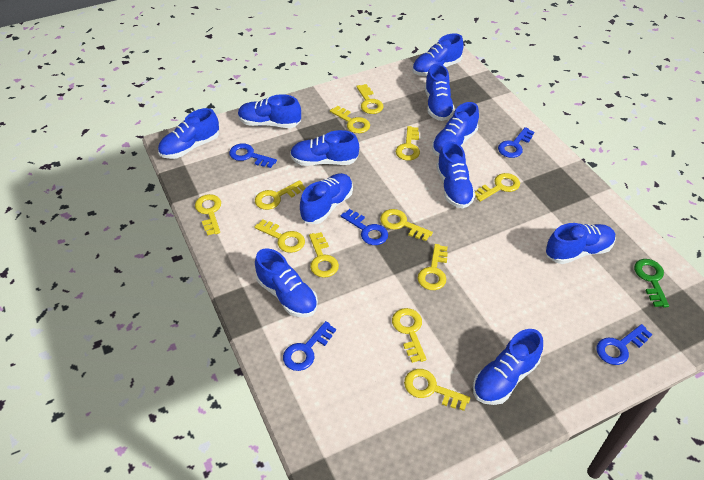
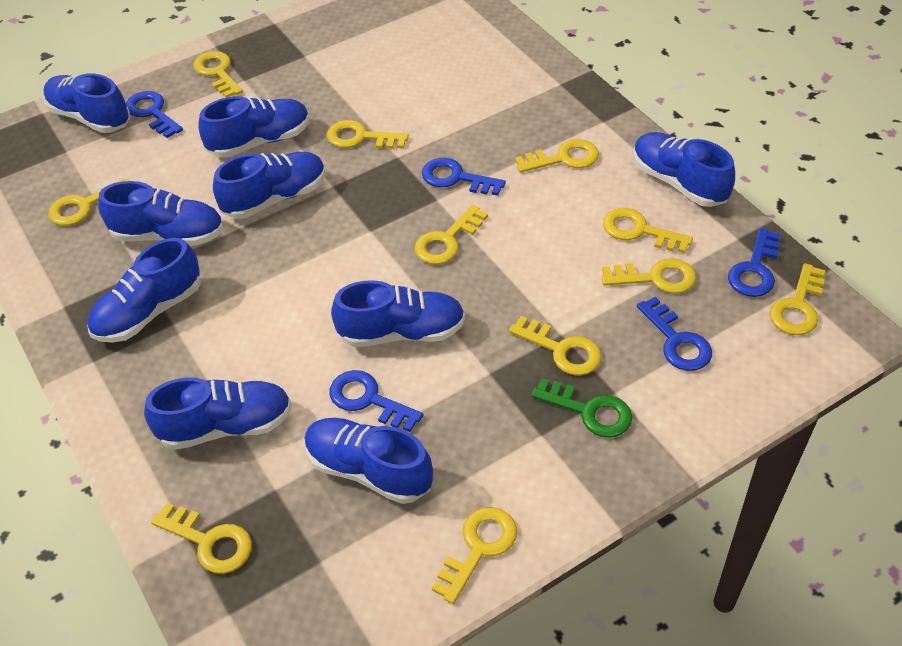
blue shoe: 11 -> 9
yellow key: 12 -> 11

